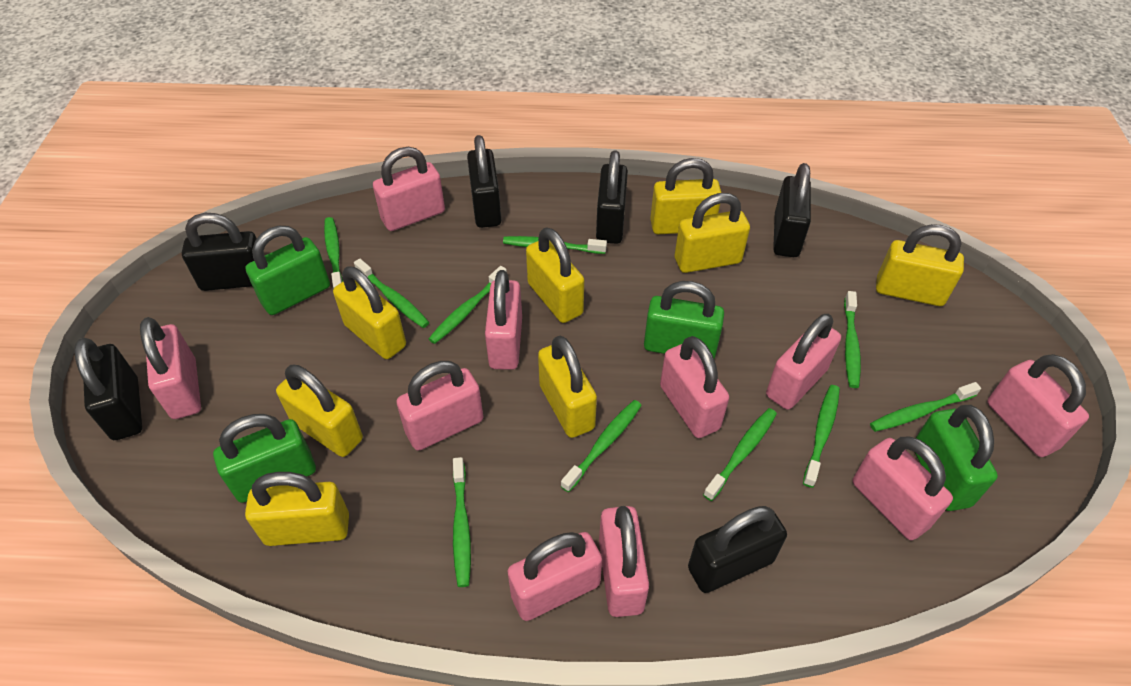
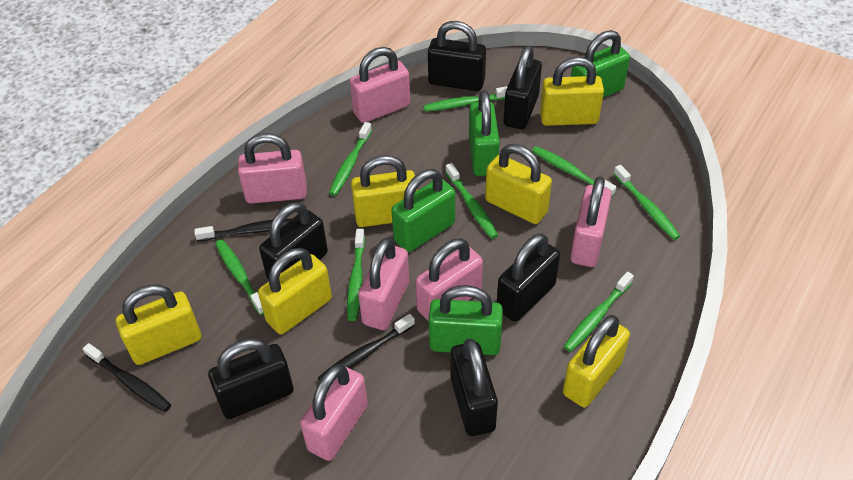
black toothbrush: 0 -> 3
green toothbrush: 10 -> 8
pink padlock: 10 -> 6
yellow padlock: 8 -> 6

